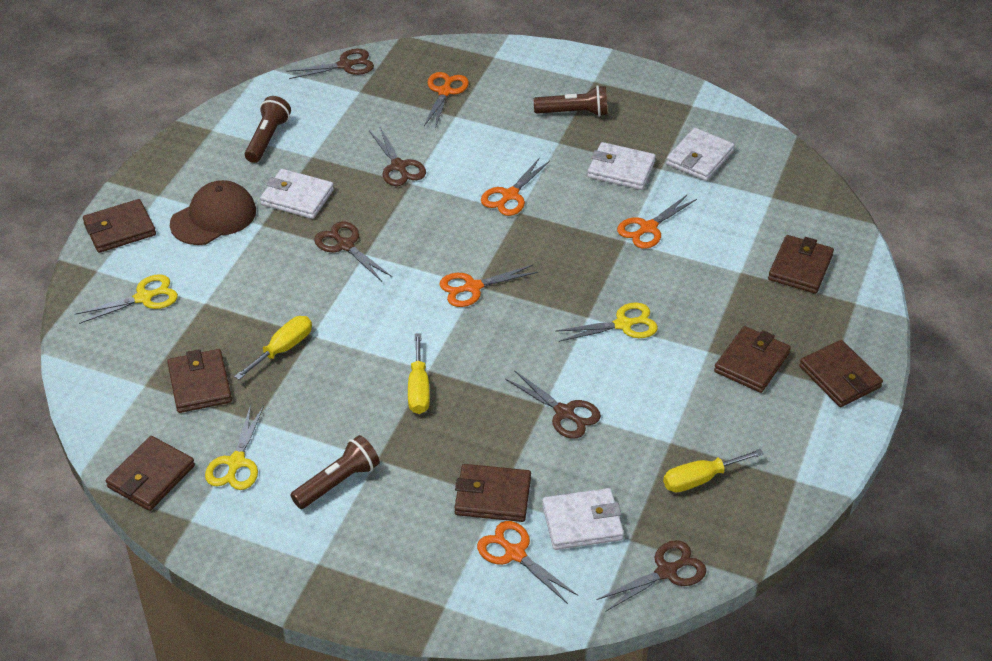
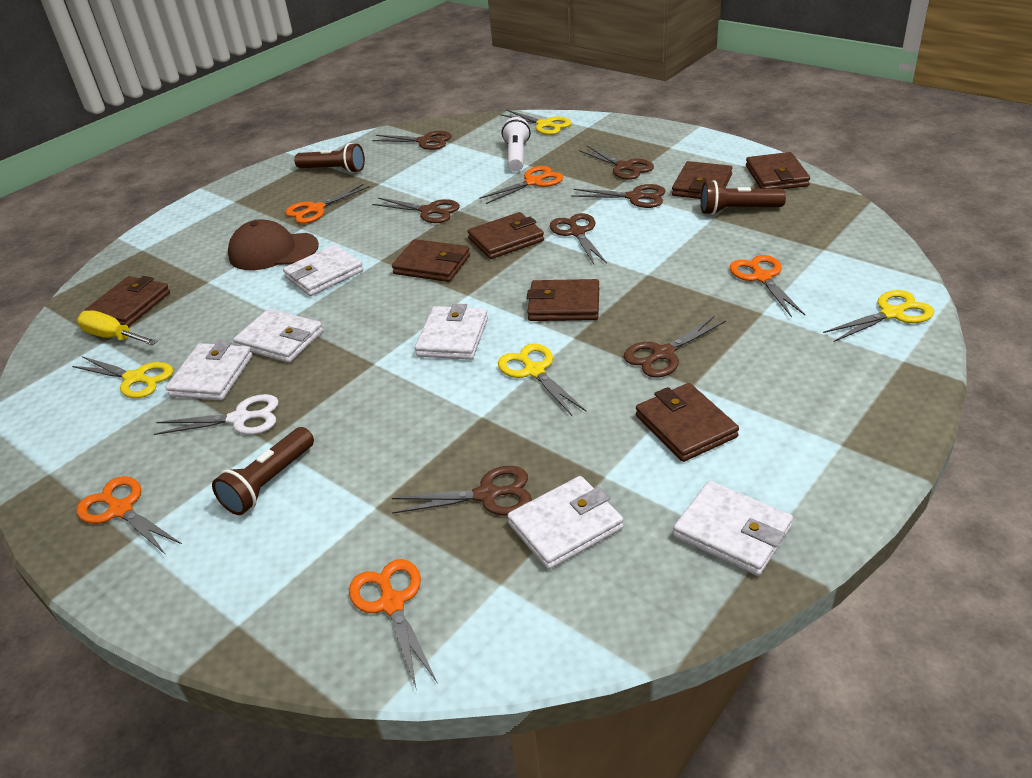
brown scissors: 5 -> 7
white flashlight: 0 -> 1
white scissors: 0 -> 1
white wallet: 4 -> 6
yellow scissors: 3 -> 4
yellow screwdriver: 3 -> 1

